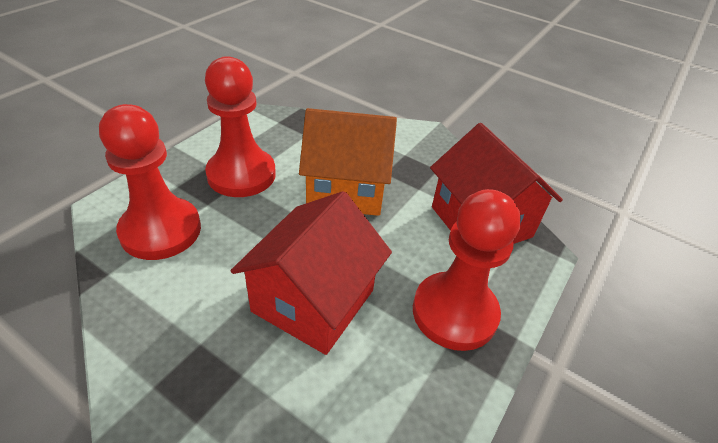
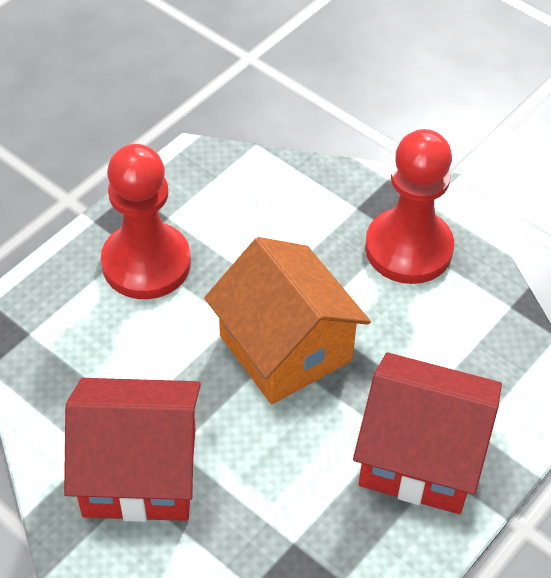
red pawn: 3 -> 2

